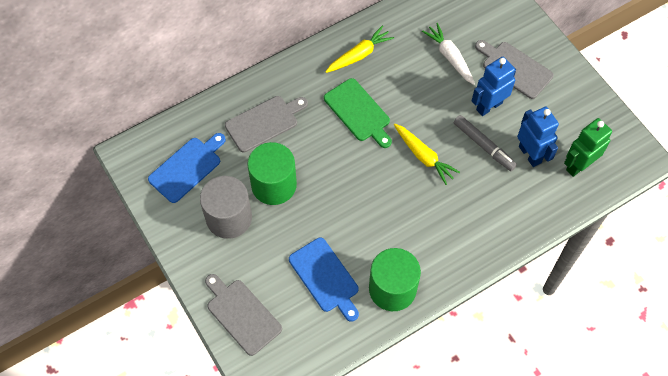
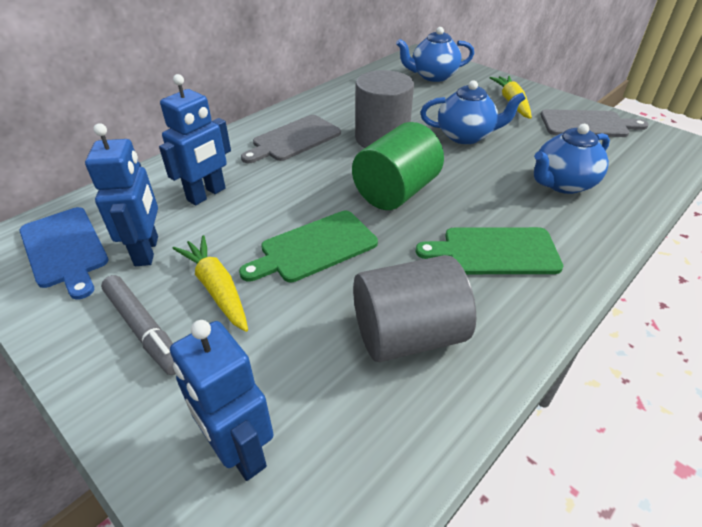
blue cutting board: 2 -> 1
blue robot: 2 -> 3
blue teapot: 0 -> 3
green cutting board: 1 -> 2
green cylinder: 2 -> 1
green robot: 1 -> 0
grey cutting board: 3 -> 2
grey cylinder: 1 -> 2
white carrot: 1 -> 0

